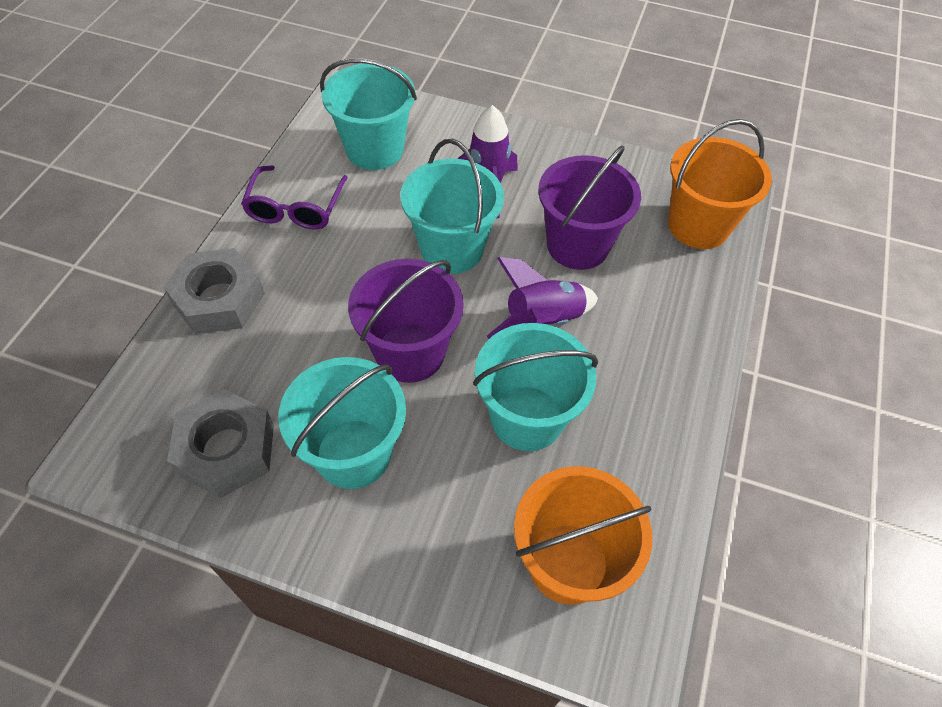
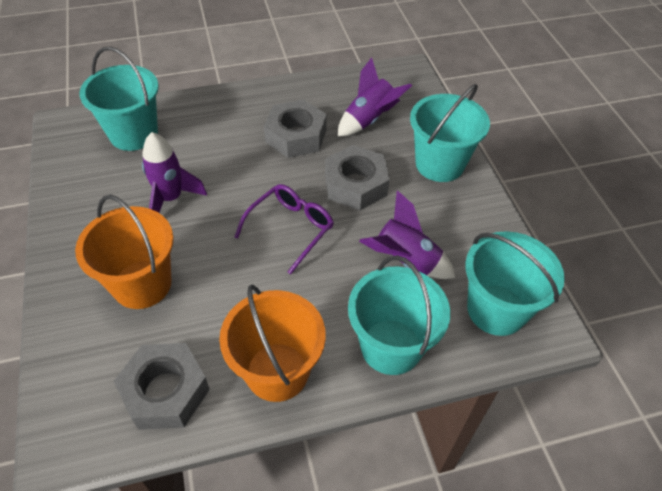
grey nut: 2 -> 3
purple bucket: 2 -> 0
purple rocket: 2 -> 3

